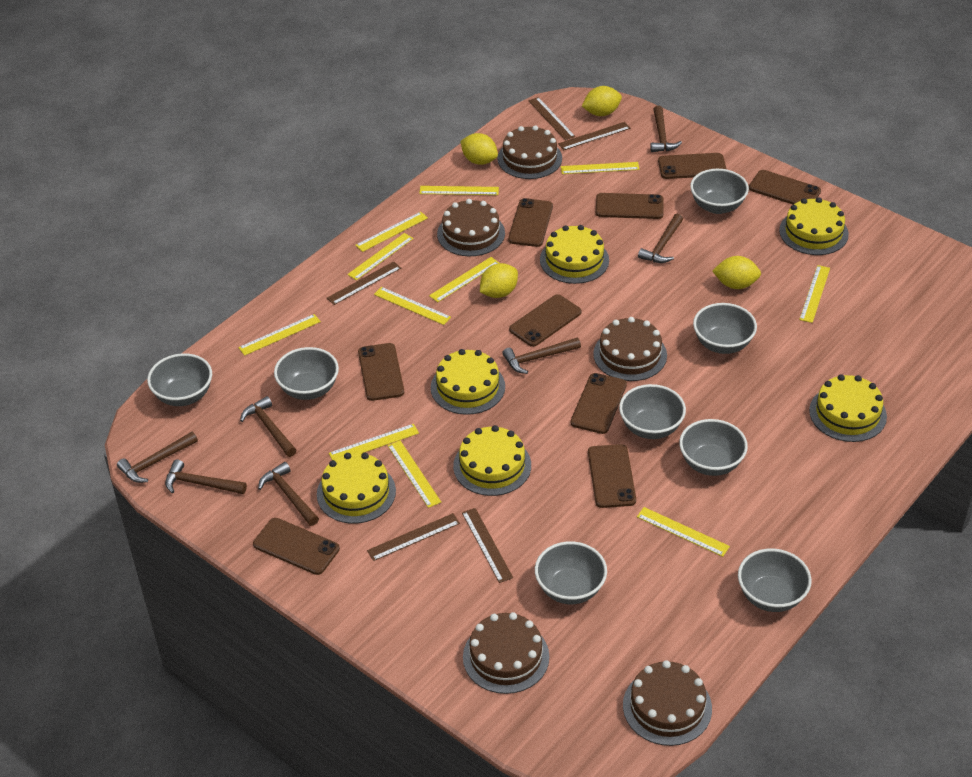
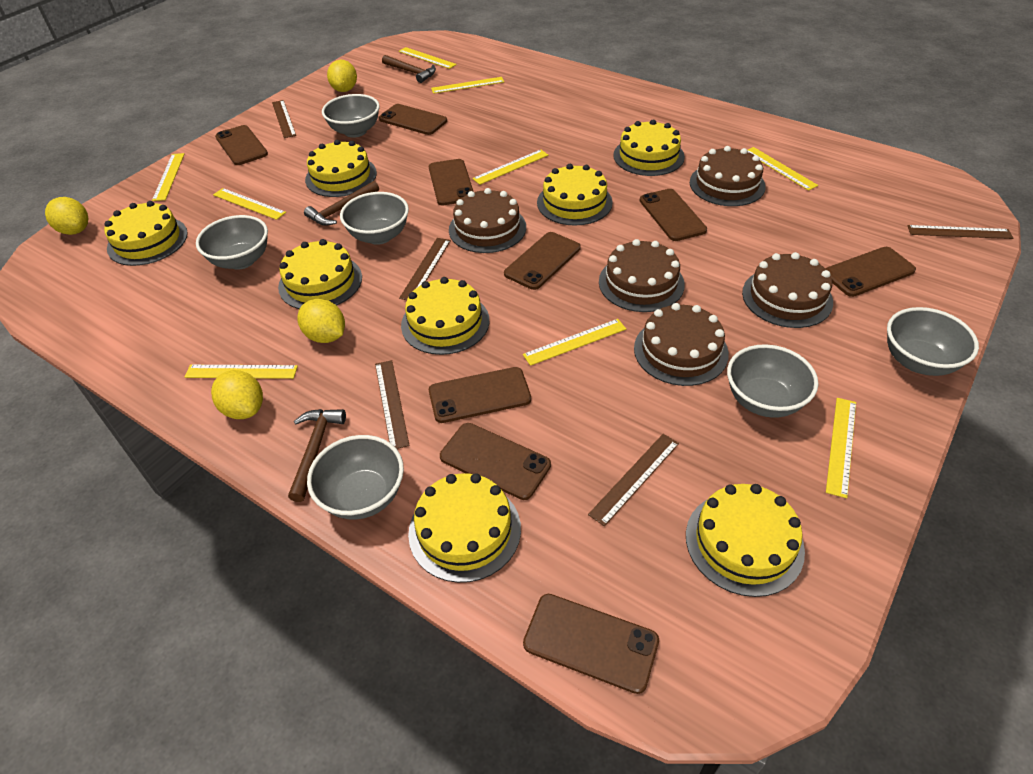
brown hammer: 7 -> 3
grey bowl: 8 -> 6
yellow cake: 6 -> 8
yellow ruler: 11 -> 9

